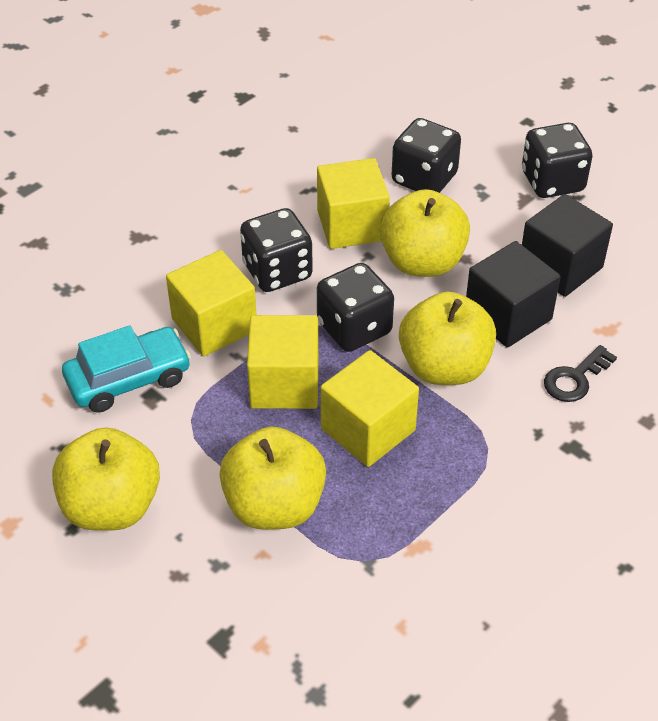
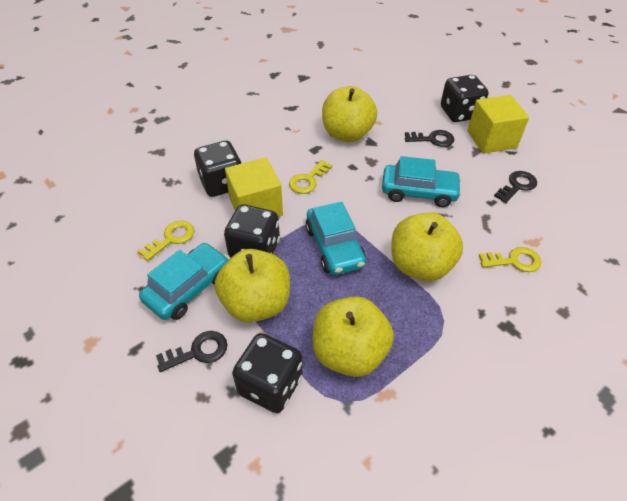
black cube: 2 -> 0
black key: 1 -> 3
turquoise car: 1 -> 3
yellow cube: 4 -> 2
yellow key: 0 -> 3

